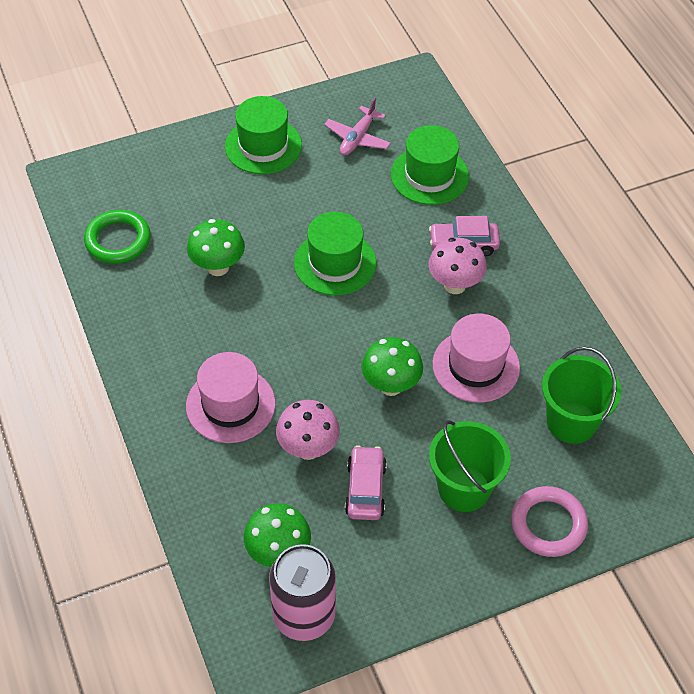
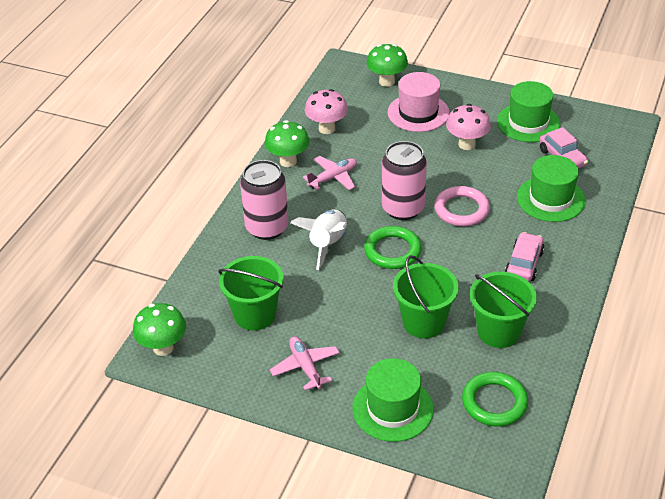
green bucket: 2 -> 3
green ring: 1 -> 2
pink can: 1 -> 2
pink hat: 2 -> 1
pink plane: 1 -> 2
white rocket: 0 -> 1

